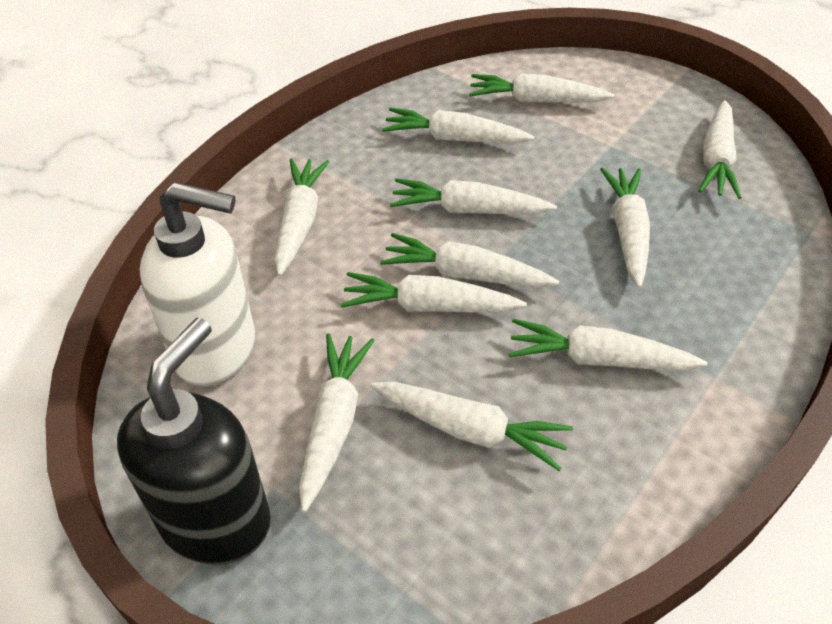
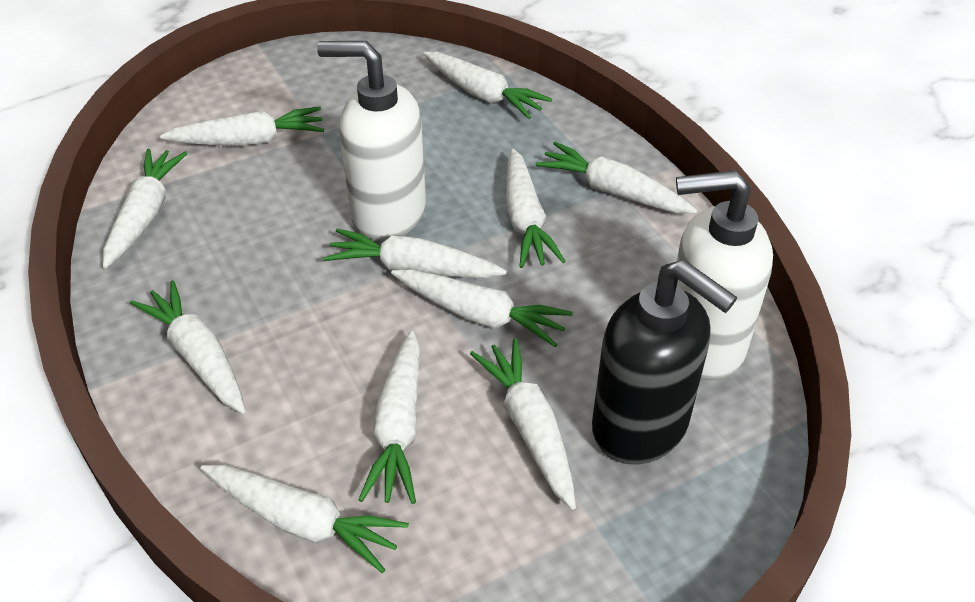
white soap dispenser: 1 -> 2

